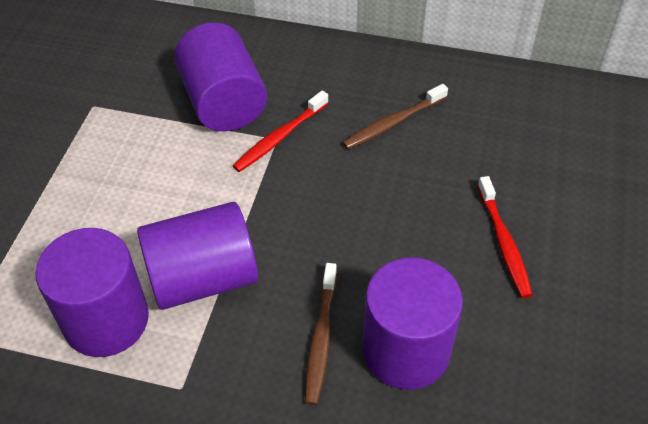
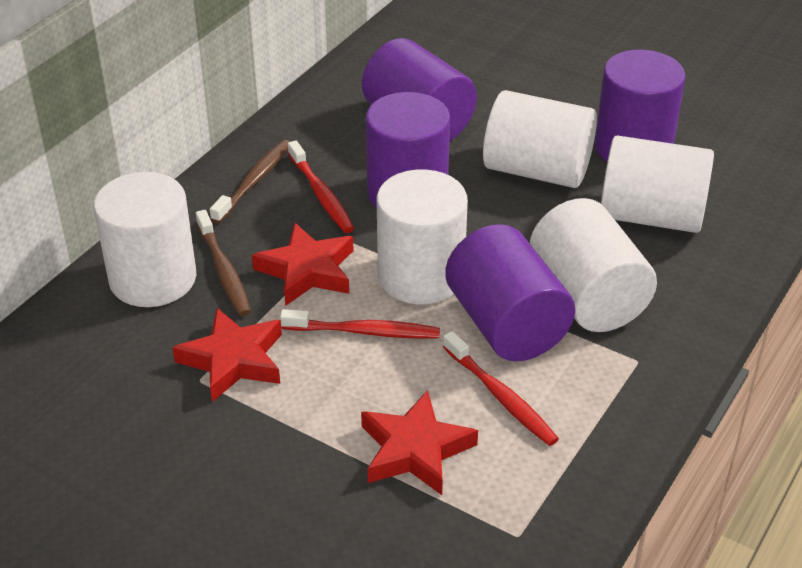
red star: 0 -> 3
red toothbrush: 2 -> 3
white cylinder: 0 -> 5

